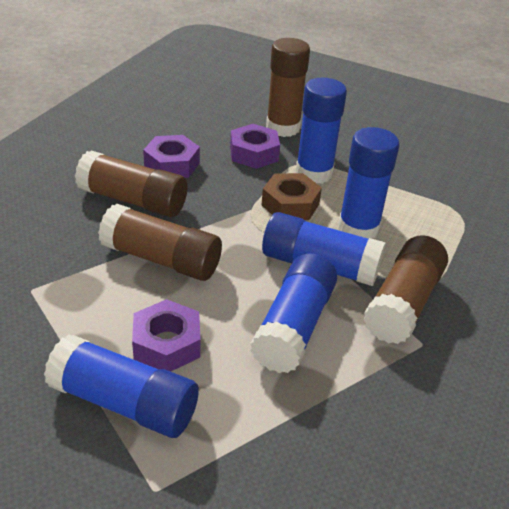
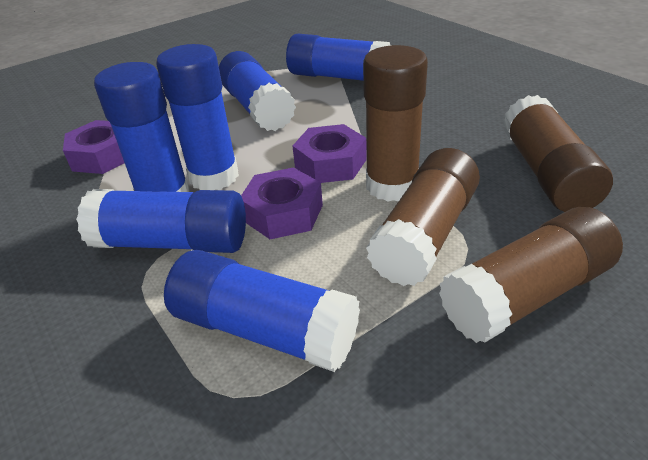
blue glue stick: 5 -> 6
brown nut: 1 -> 0

